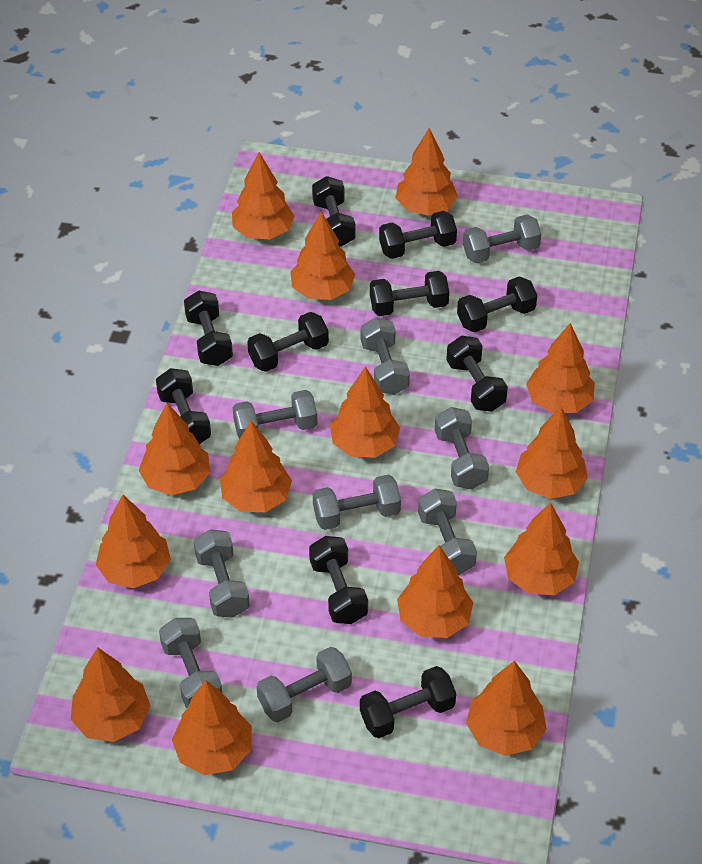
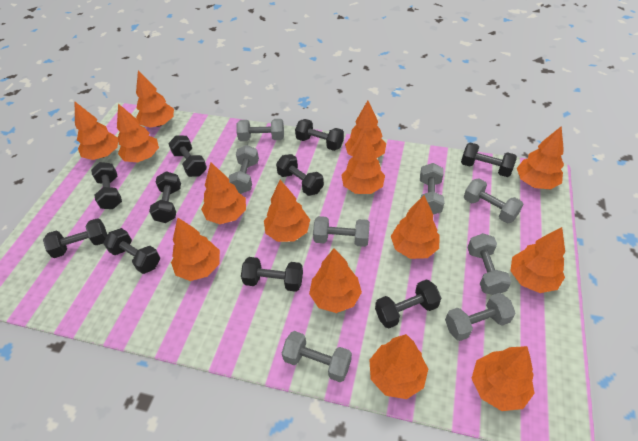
grey dumbbell: 9 -> 8

